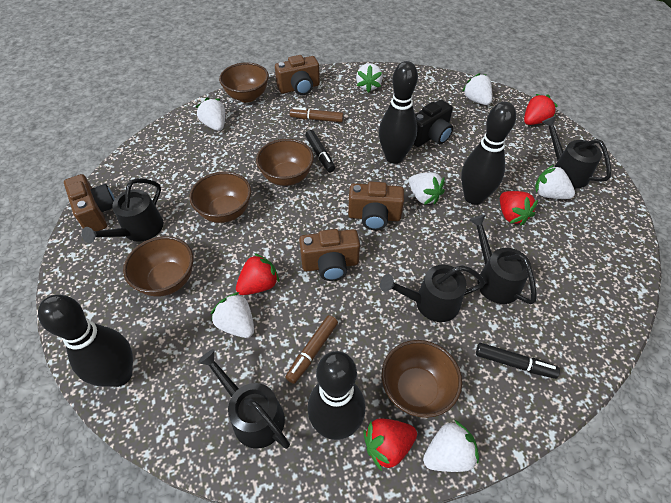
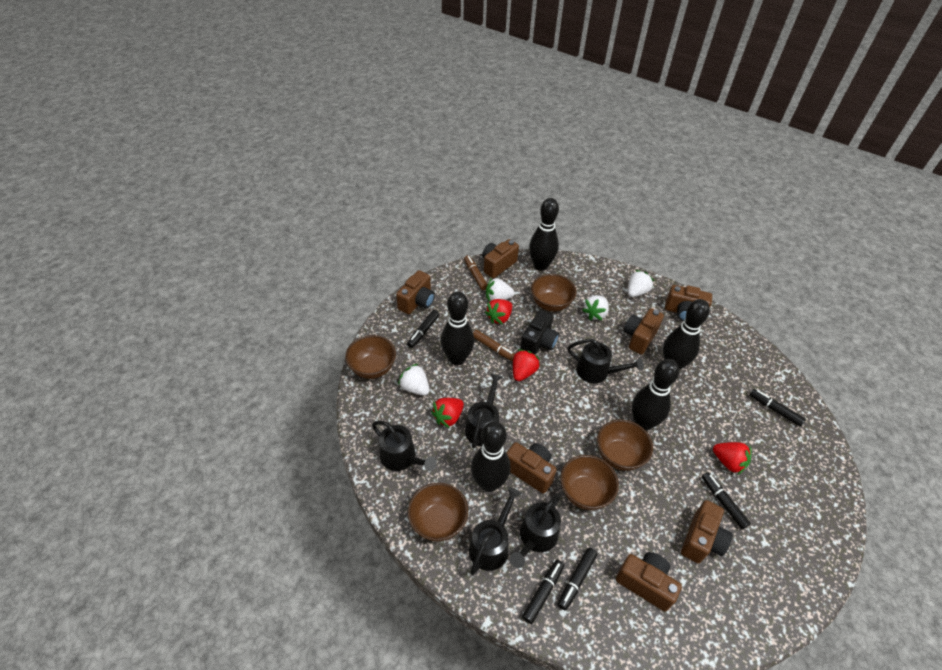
black bowling pin: 4 -> 5
black marker: 2 -> 5
brown camera: 4 -> 7
white strawberry: 7 -> 4

